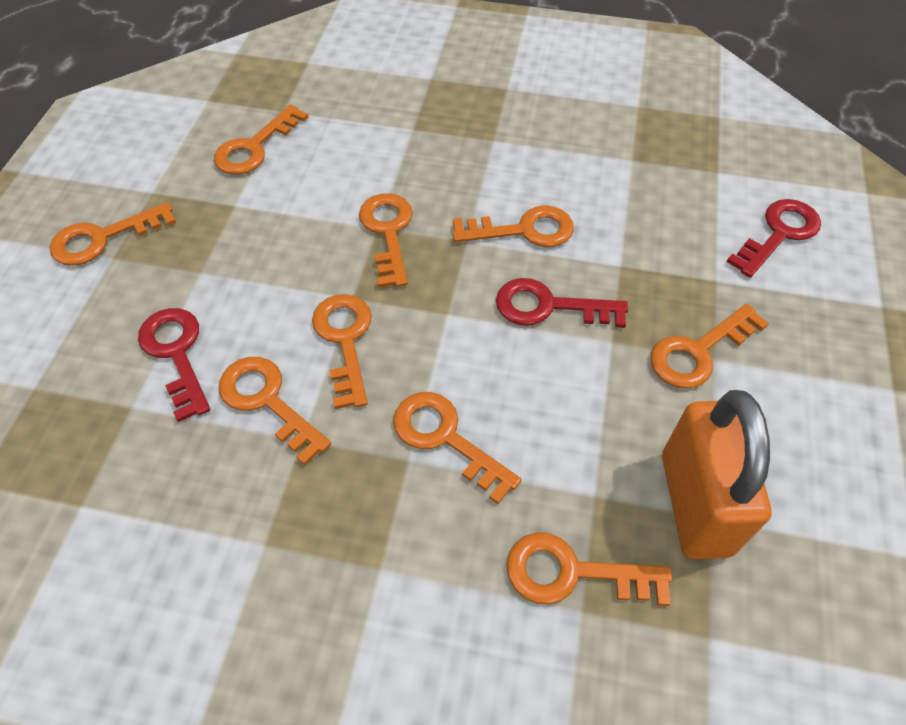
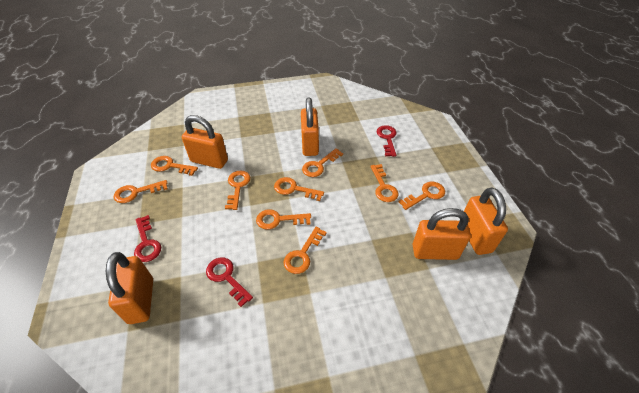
orange padlock: 1 -> 5

